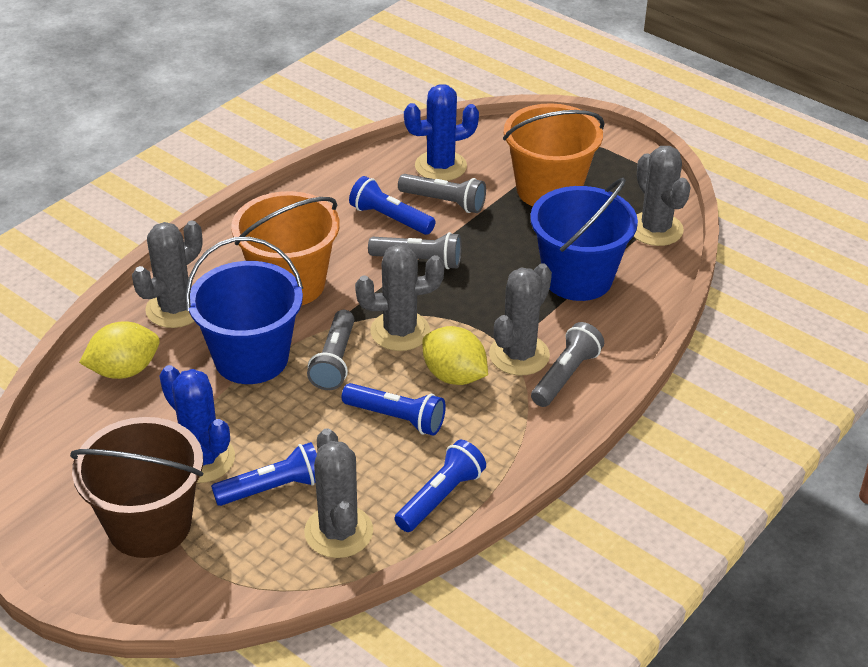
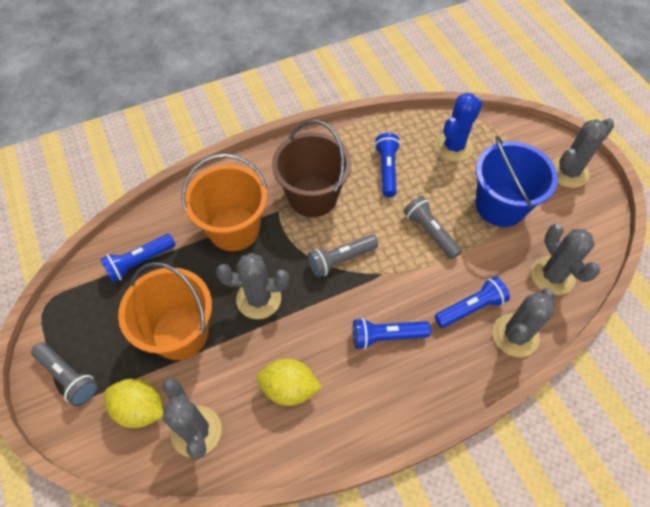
blue bucket: 2 -> 1
blue cactus: 2 -> 1
grey flashlight: 4 -> 3

